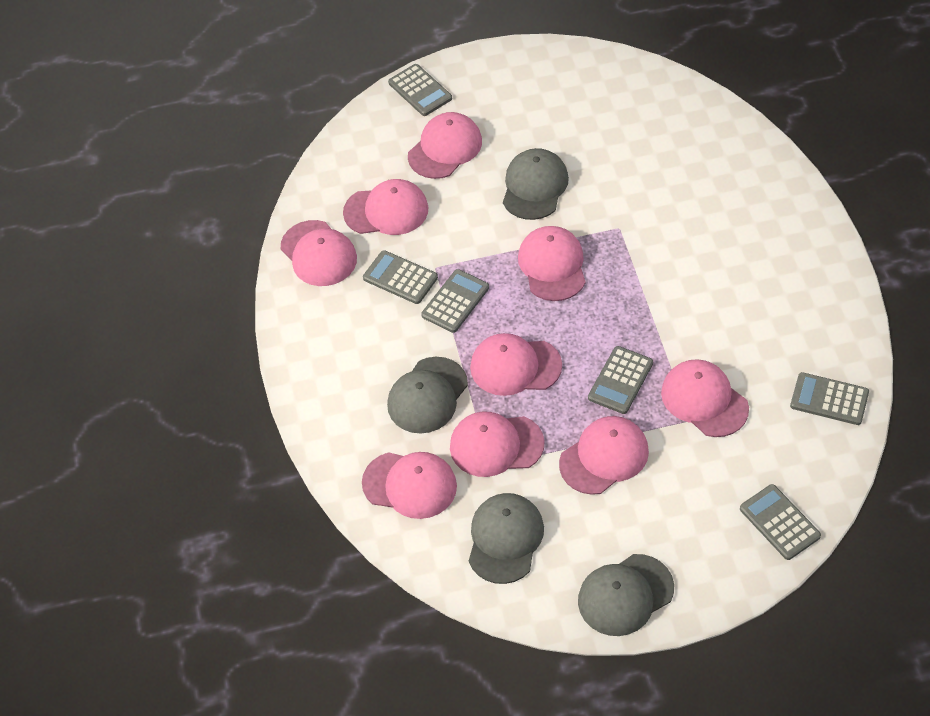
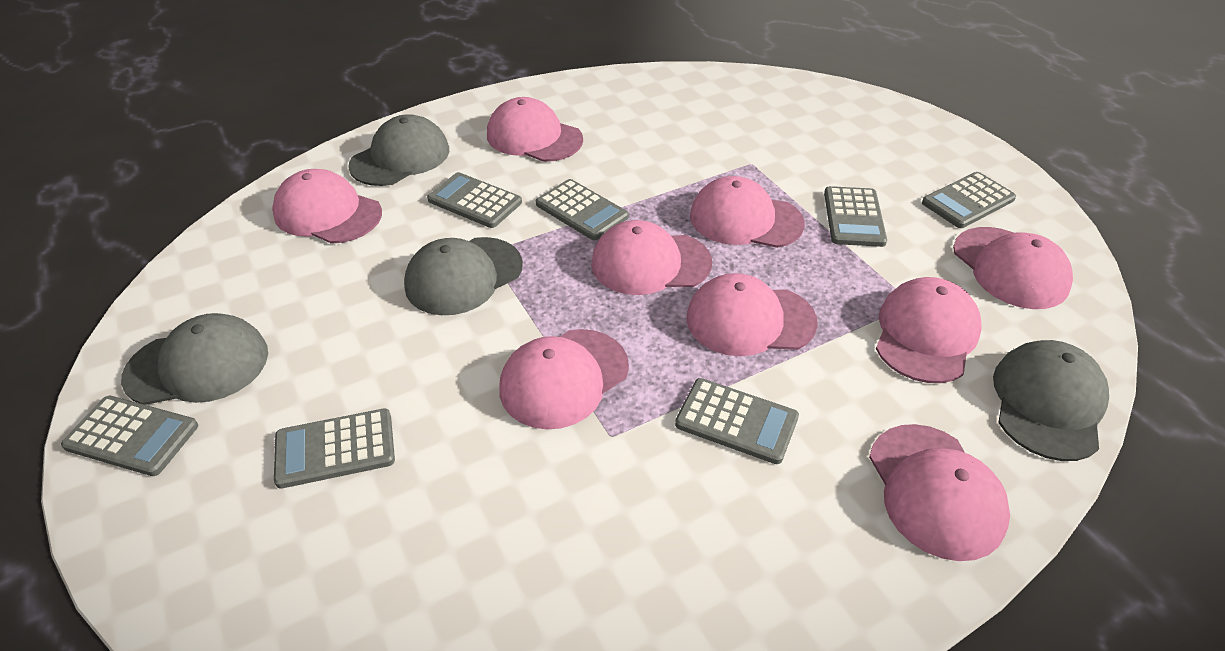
grey calculator: 6 -> 7

